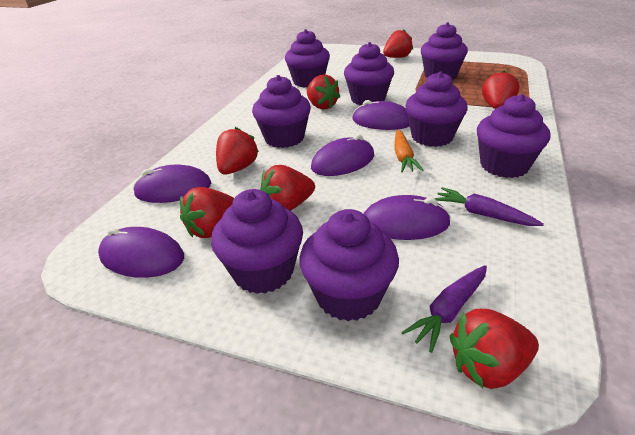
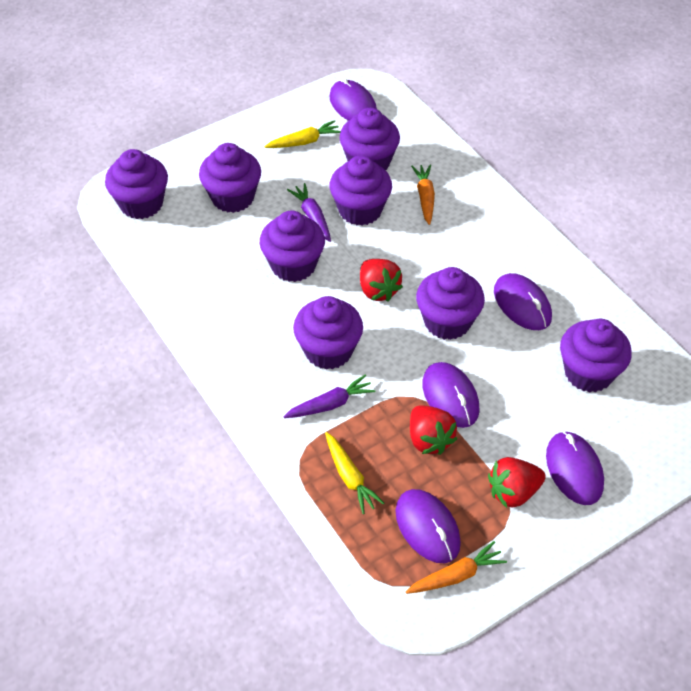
orange carrot: 1 -> 2
red strawberry: 7 -> 3
yellow carrot: 0 -> 2

